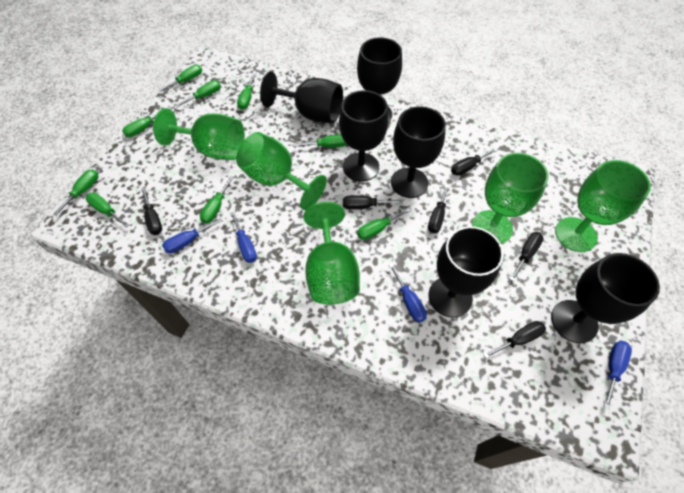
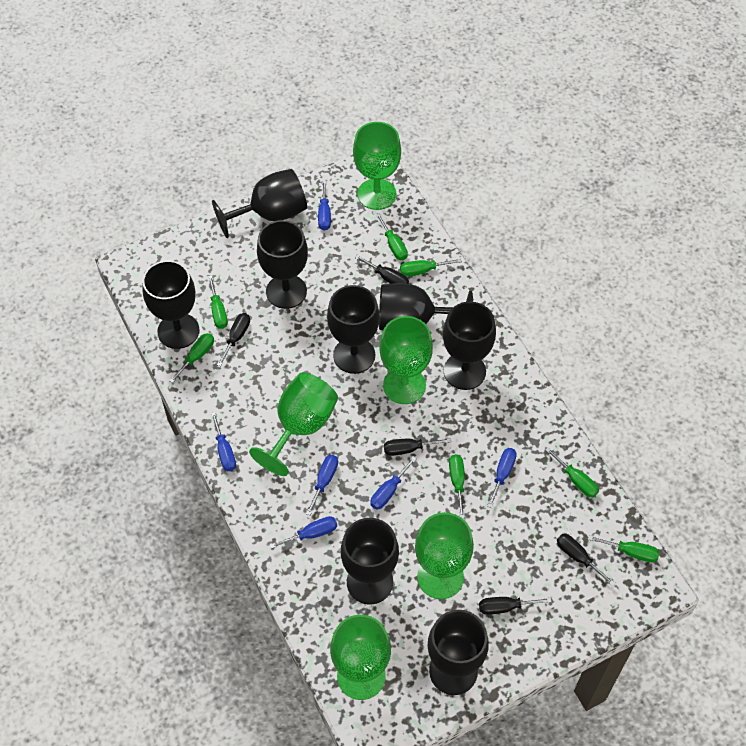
black goblet: 6 -> 8
black screwdriver: 6 -> 5
blue screwdriver: 4 -> 6
green screwdriver: 9 -> 7

